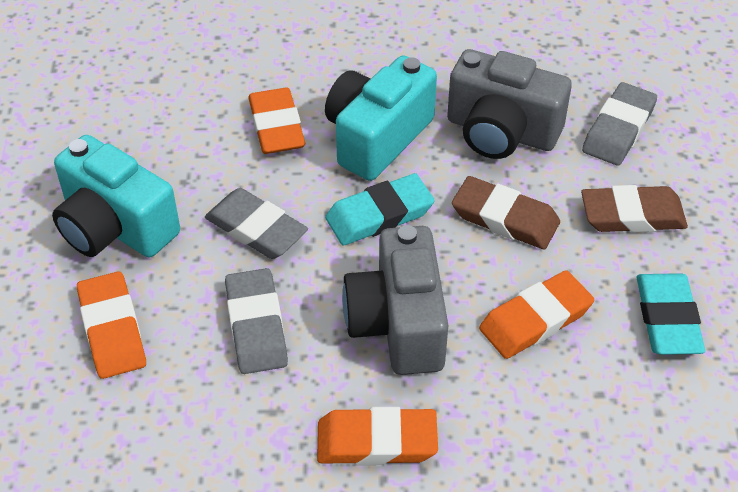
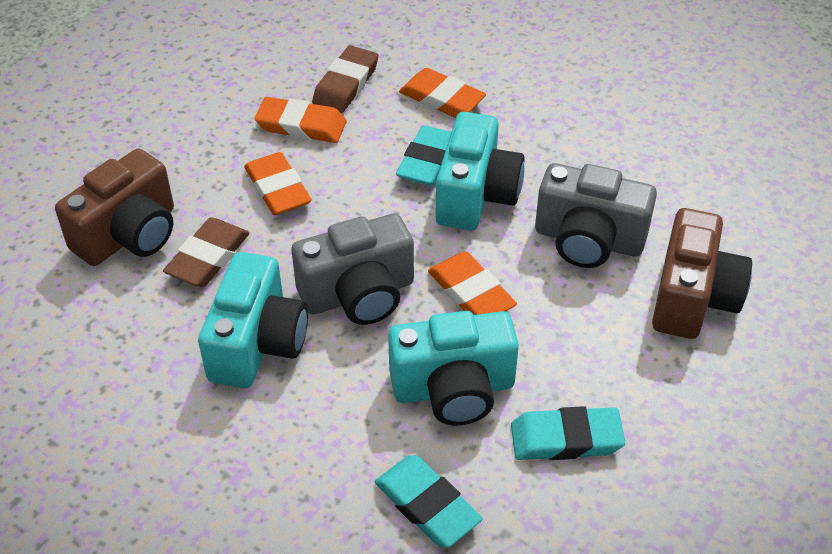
brown camera: 0 -> 2
grey eraser: 3 -> 0
turquoise camera: 2 -> 3
turquoise eraser: 2 -> 3

